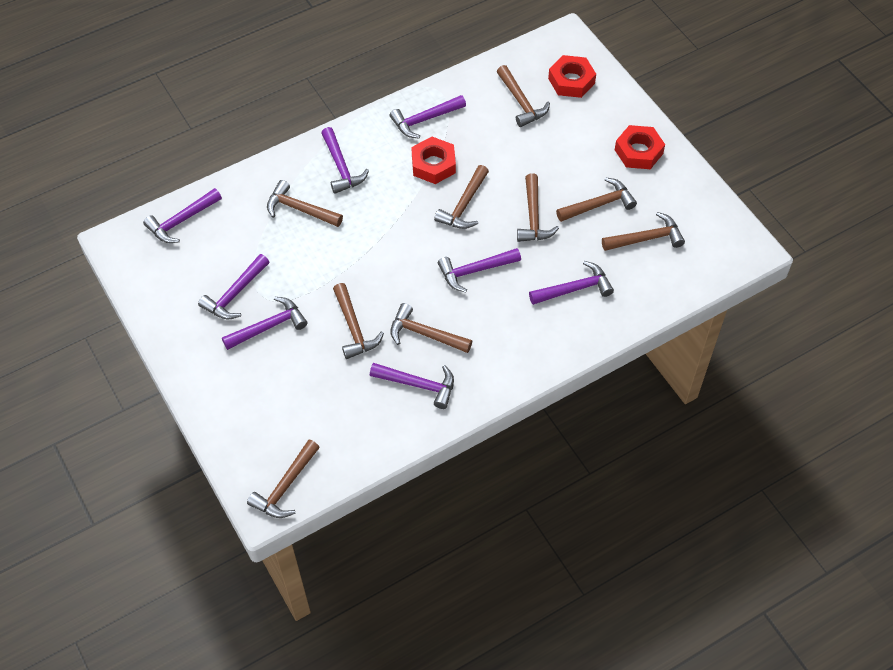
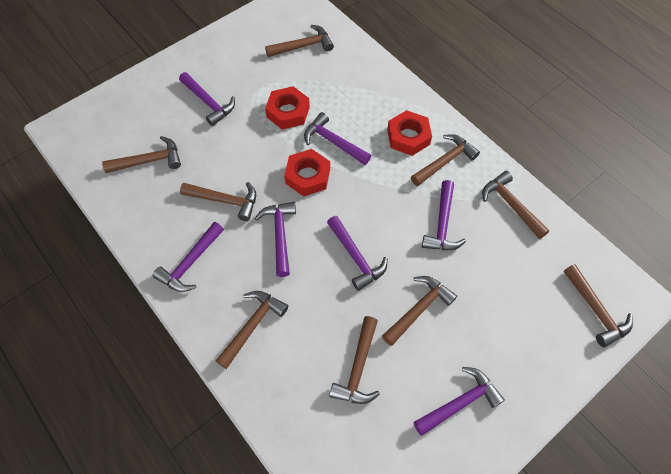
purple hammer: 8 -> 7

